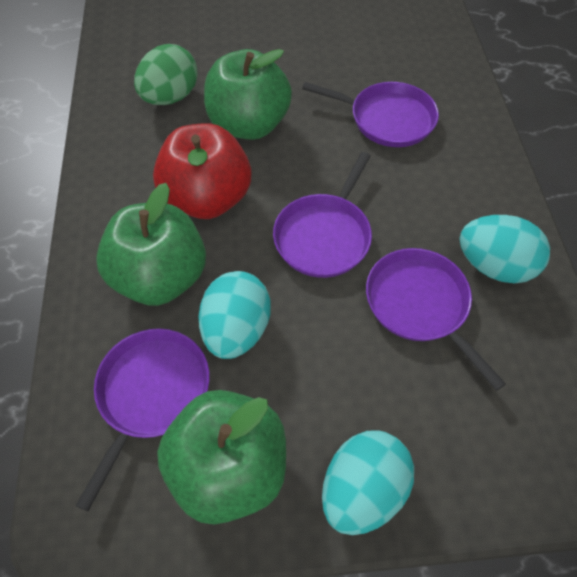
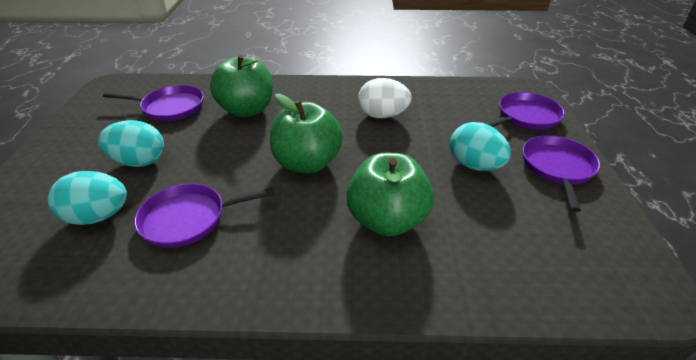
green egg: 1 -> 0
red apple: 1 -> 0
white egg: 0 -> 1

